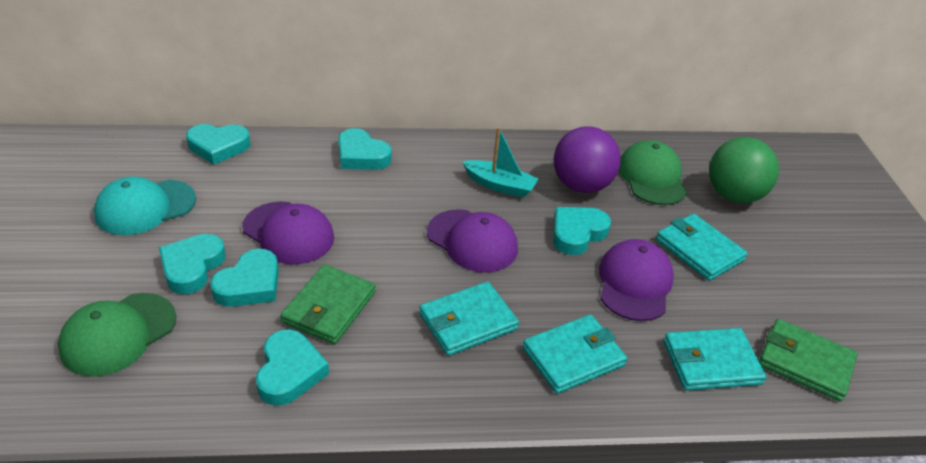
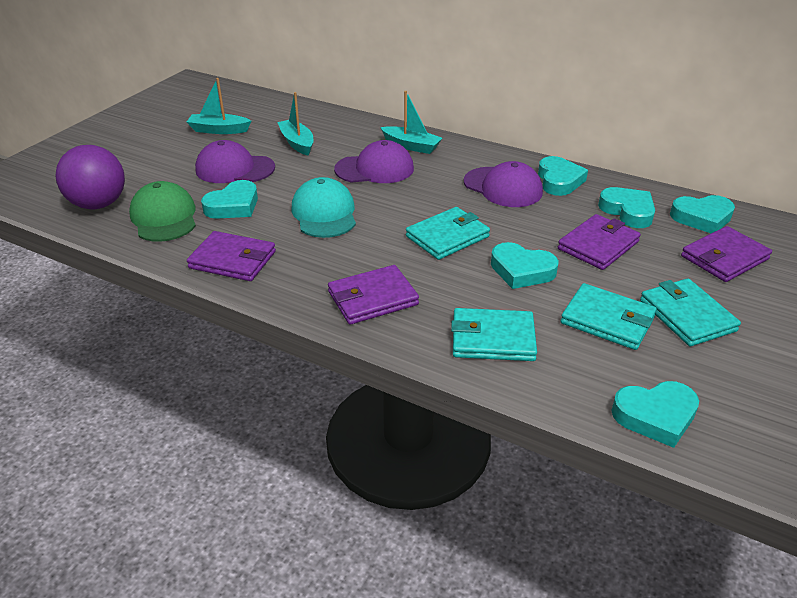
green ball: 1 -> 0
green cap: 2 -> 1
green wallet: 2 -> 0
purple wallet: 0 -> 4
turquoise boat: 1 -> 3

